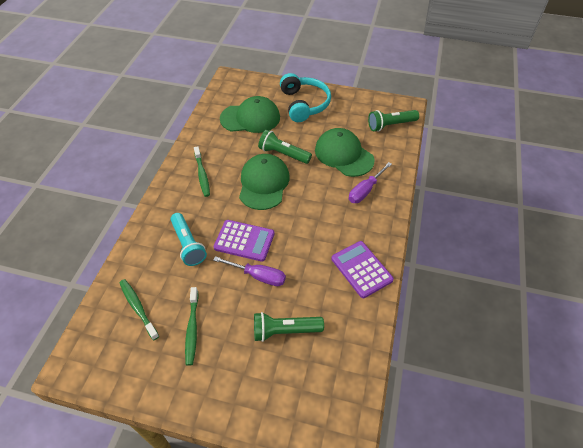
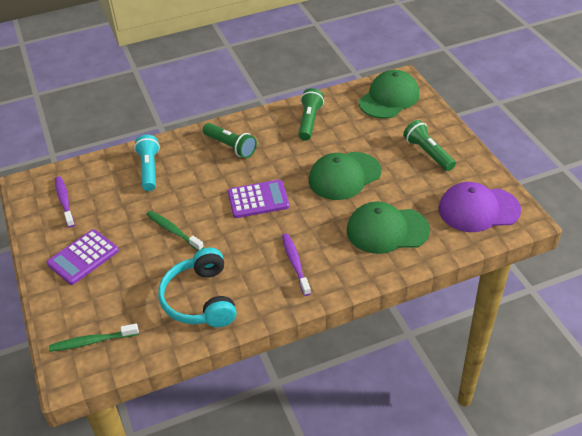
green toothbrush: 3 -> 2
purple cap: 0 -> 1
purple screwdriver: 2 -> 0
purple toothbrush: 0 -> 2

